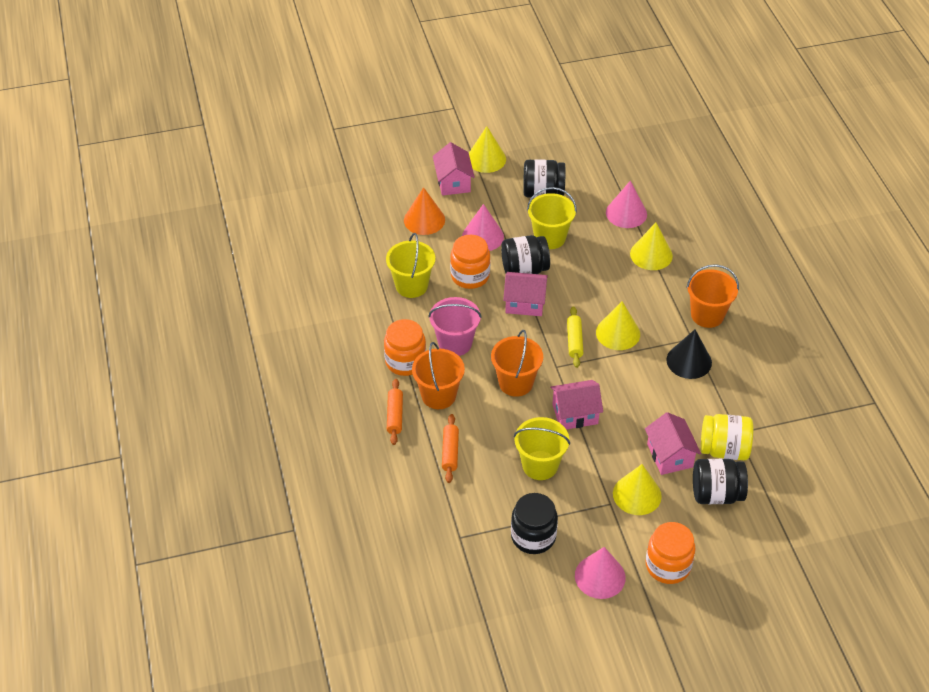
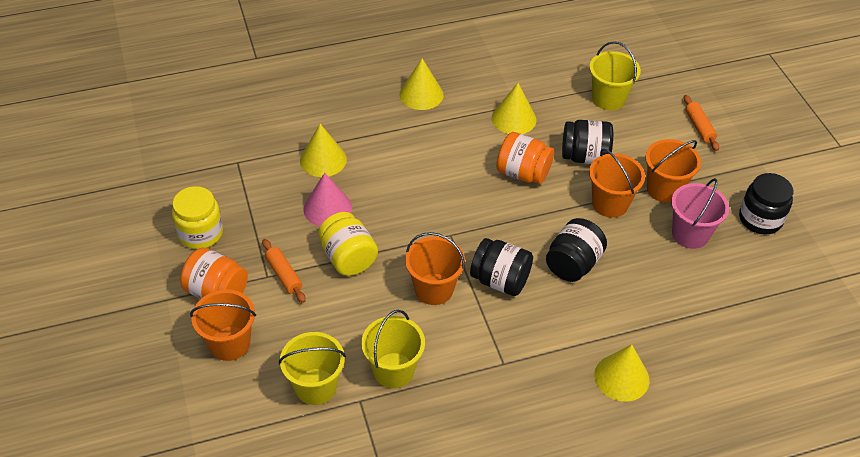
black cone: 1 -> 0
orange bucket: 3 -> 4
orange cone: 1 -> 0
orange jar: 3 -> 2
pink cone: 3 -> 1
pink house: 4 -> 0
yellow jar: 1 -> 2
yellow rolling pin: 1 -> 0

